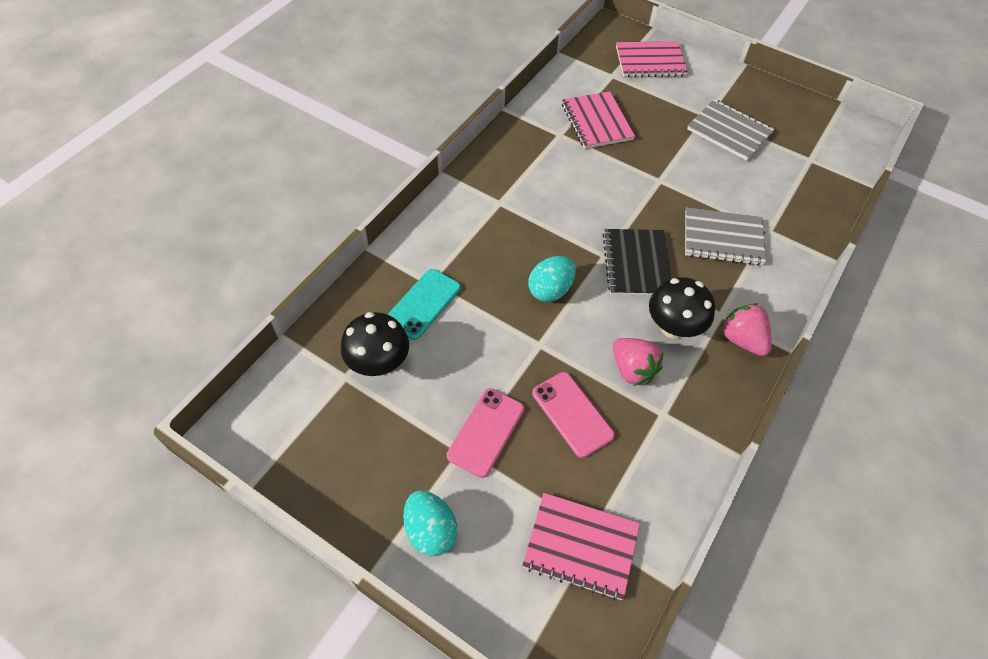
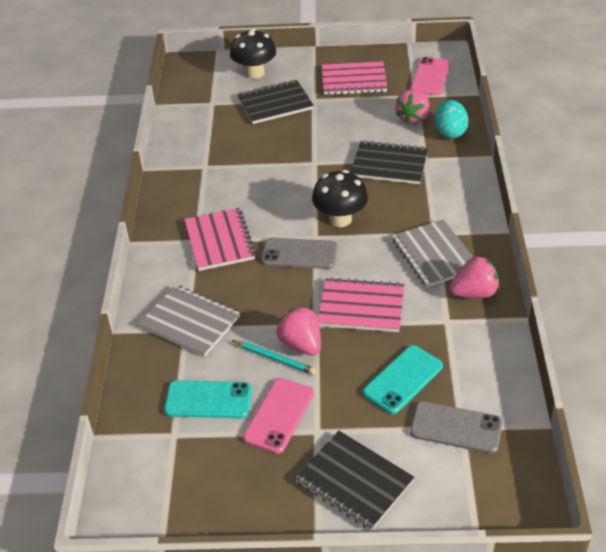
black notebook: 1 -> 3
grey phone: 0 -> 2
pink strawberry: 2 -> 3
turquoise egg: 2 -> 1
turquoise pencil: 0 -> 1
turquoise phone: 1 -> 2

